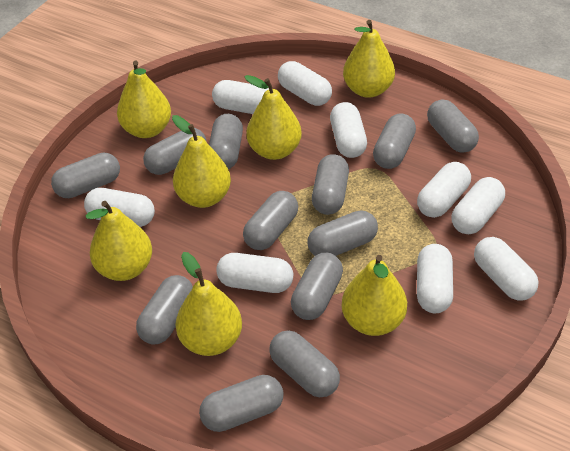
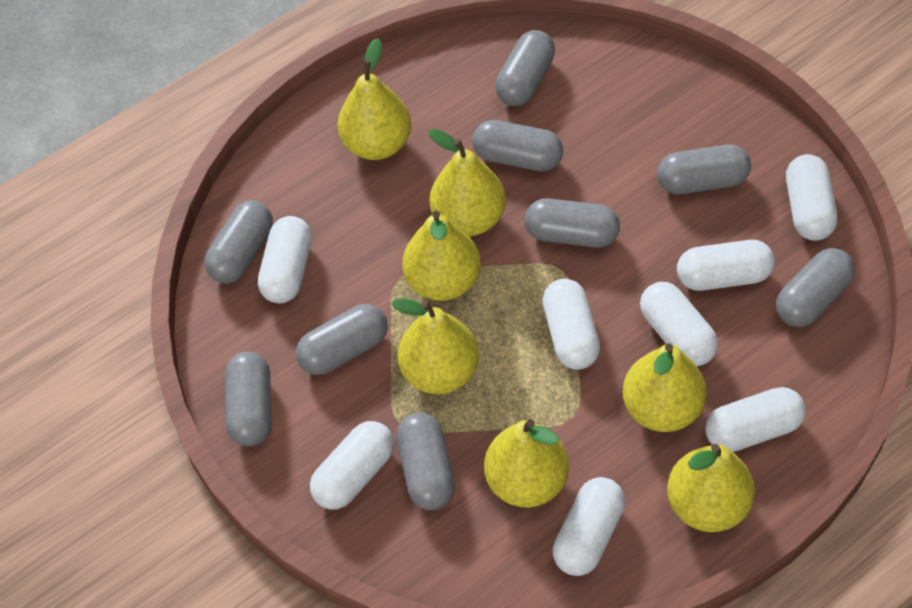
grey capsule: 12 -> 9
white capsule: 9 -> 8

